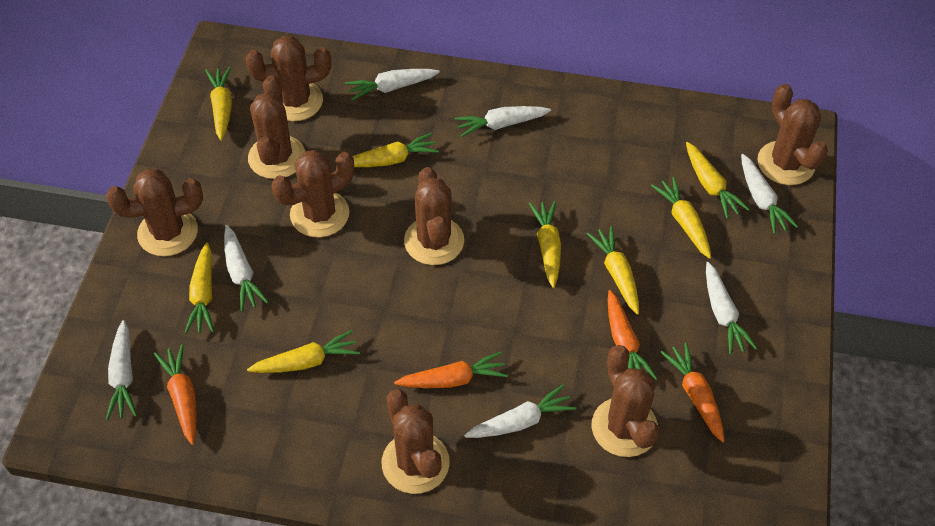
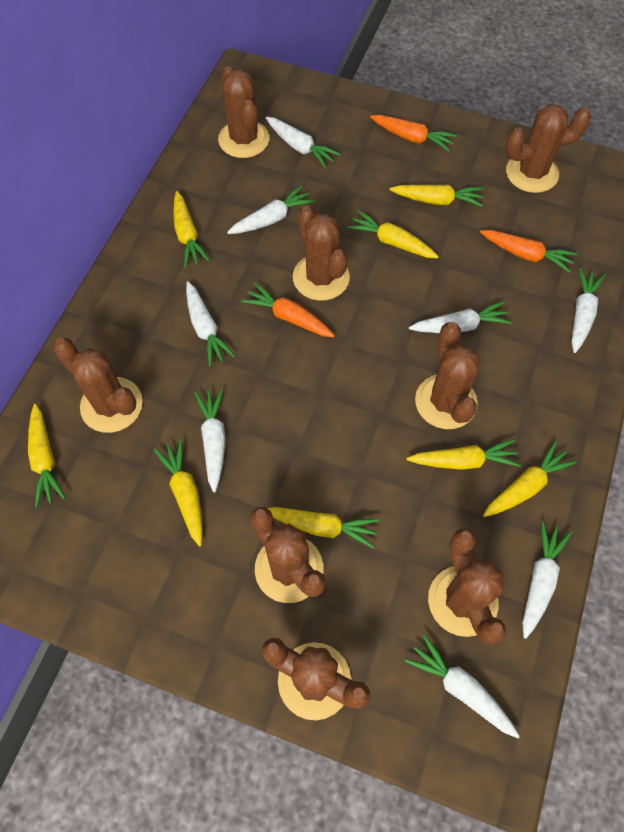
orange carrot: 4 -> 3
white carrot: 7 -> 8

